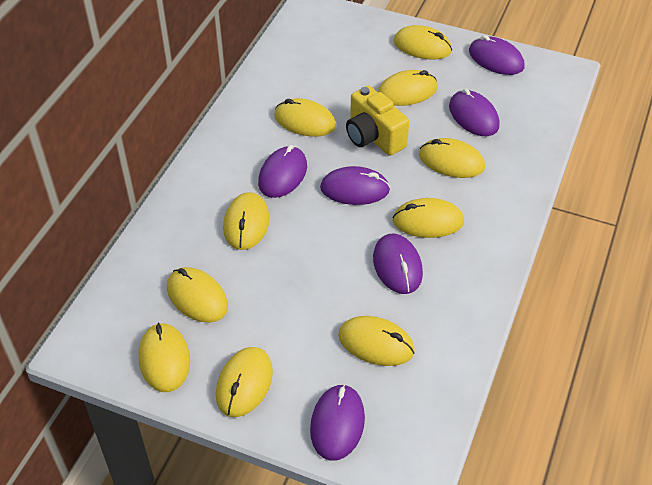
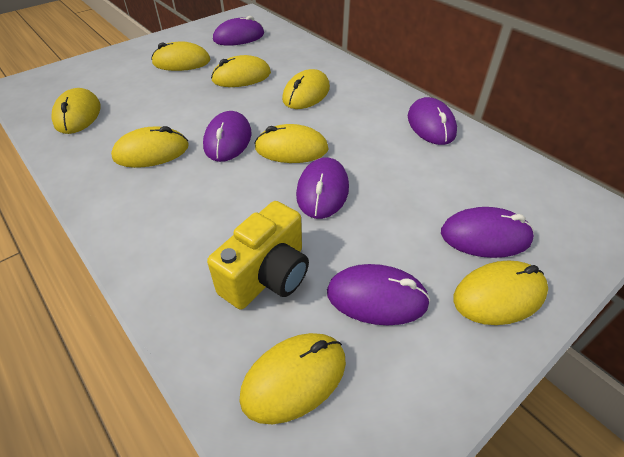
yellow mouse: 10 -> 8

